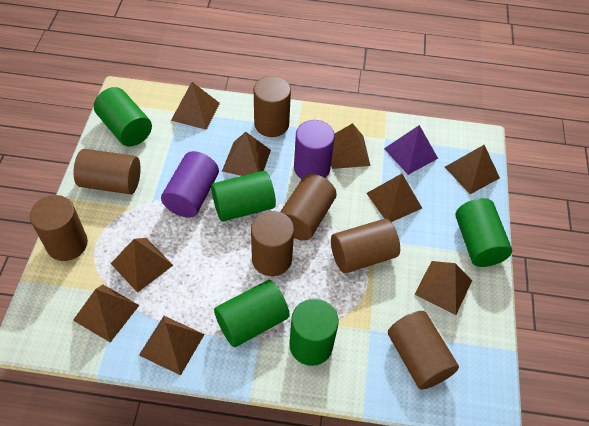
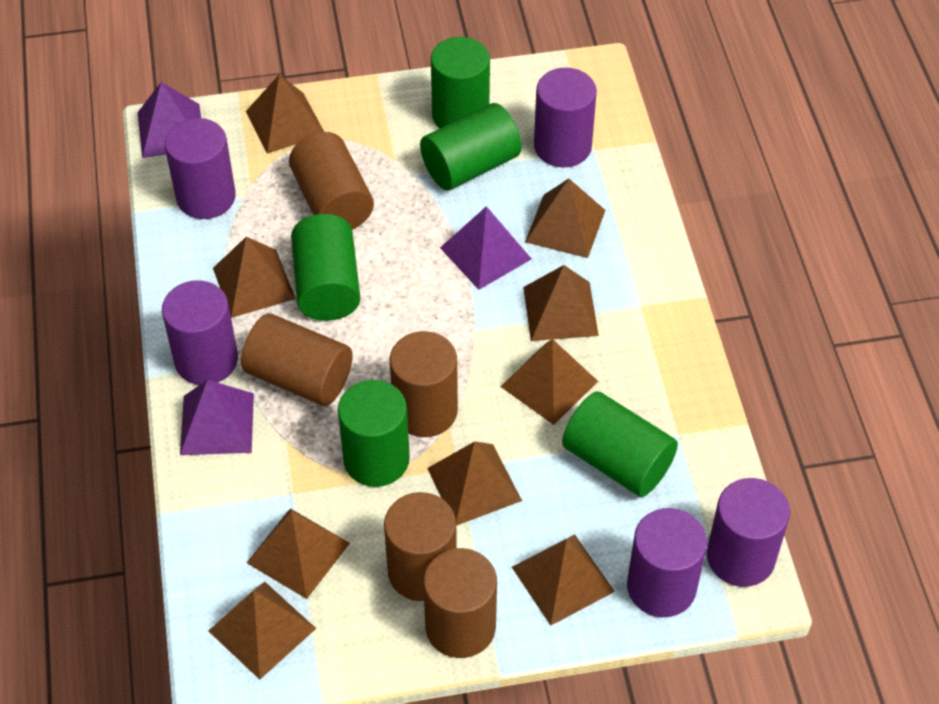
brown cylinder: 7 -> 5
purple cylinder: 2 -> 5
purple pyramid: 1 -> 3

